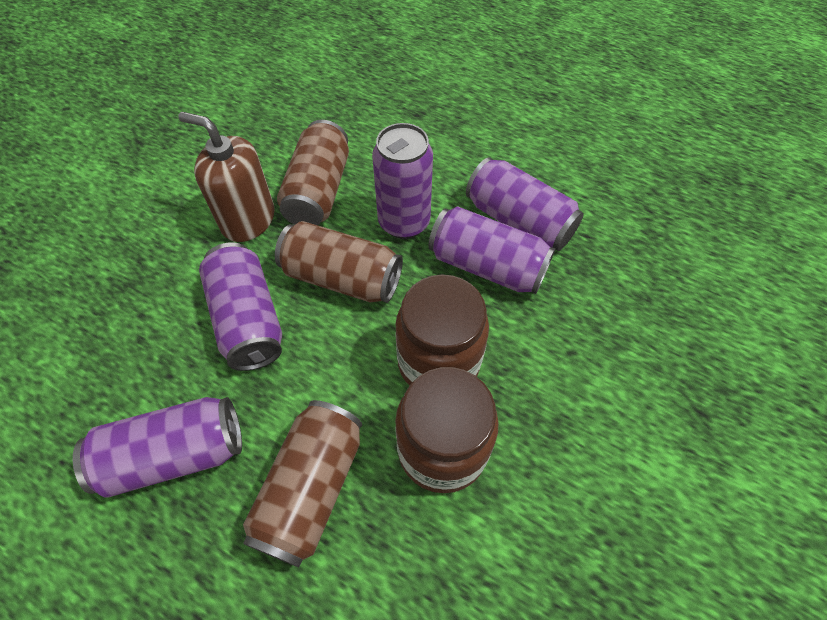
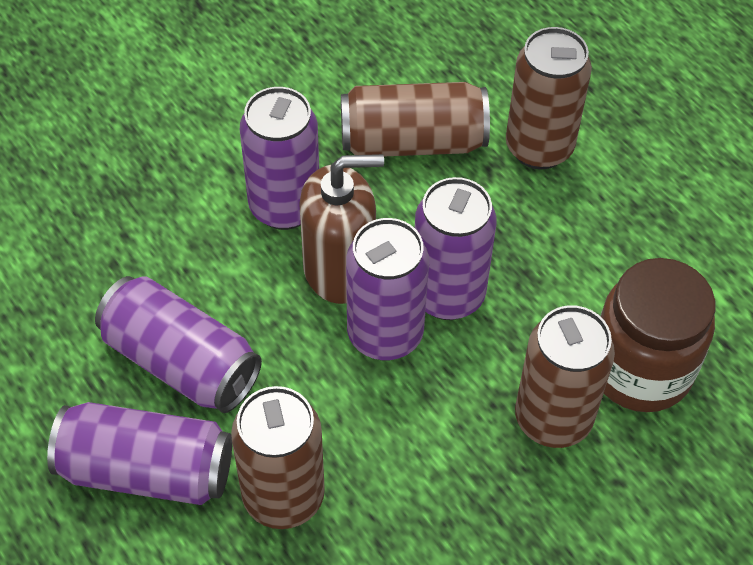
brown can: 3 -> 4
brown jar: 2 -> 1

